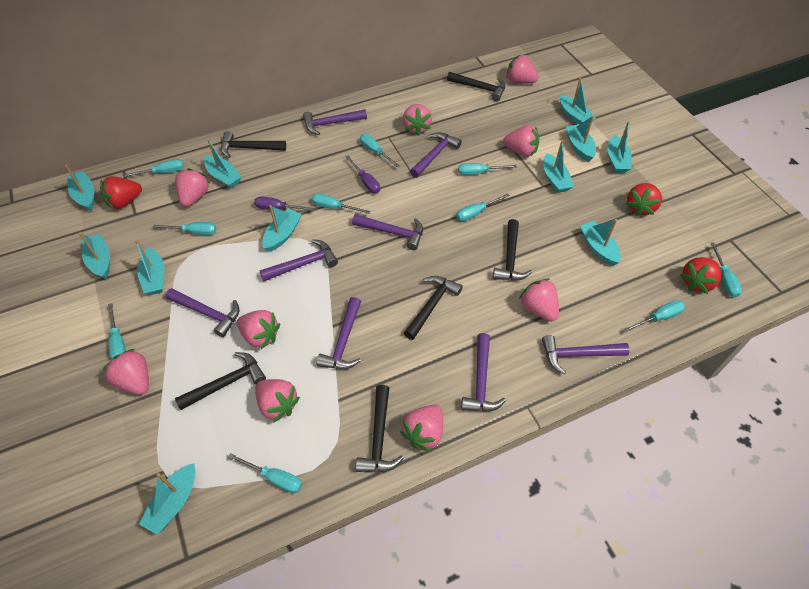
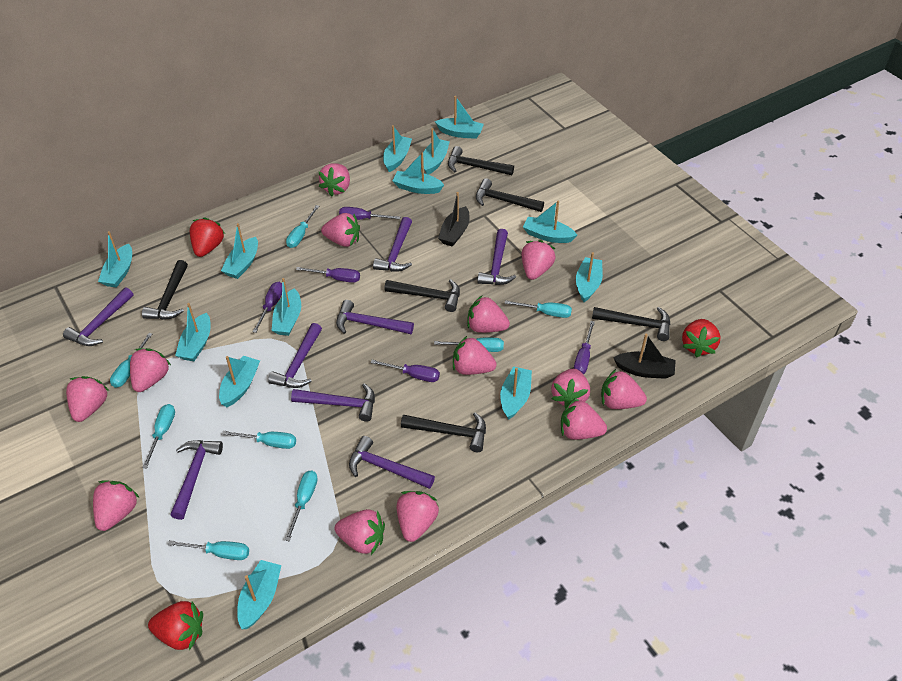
black boat: 0 -> 2
pink strawberry: 9 -> 13
purple screwdriver: 2 -> 5
turquoise boat: 11 -> 13
turquoise screwdriver: 10 -> 8

